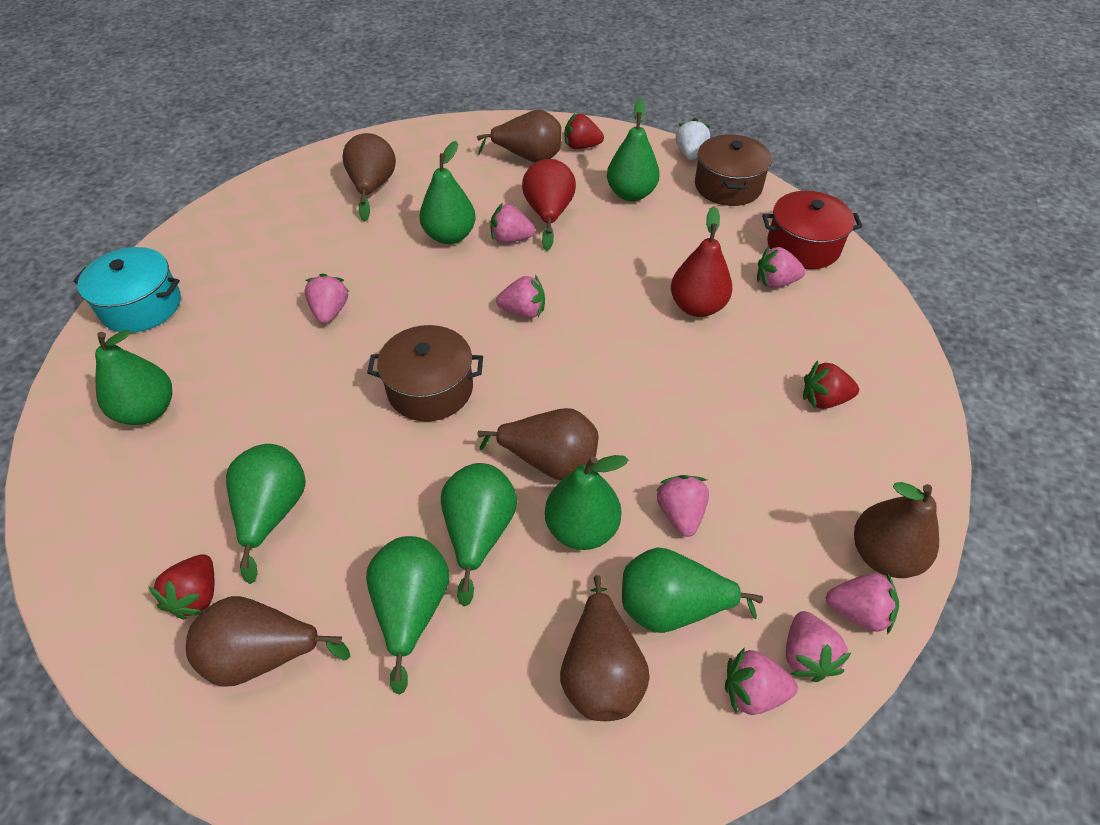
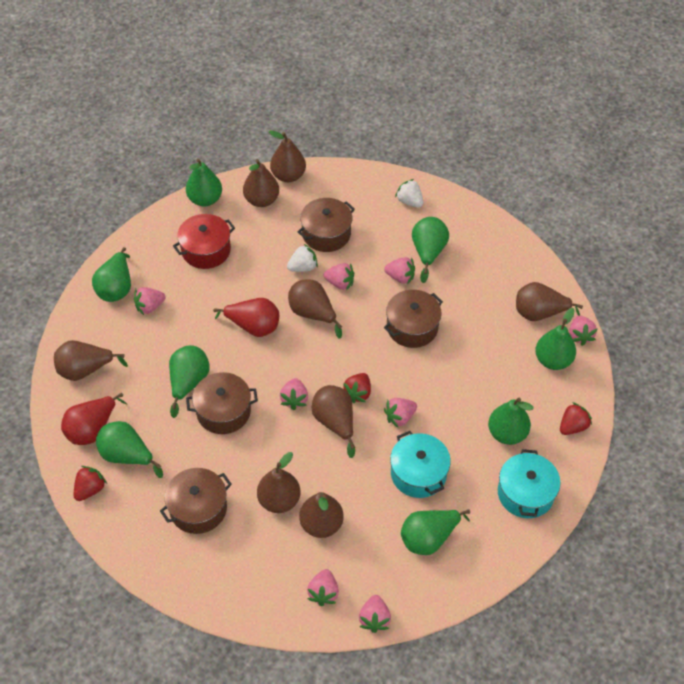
brown pear: 6 -> 8
brown pot: 2 -> 4
turquoise pot: 1 -> 2
white strawberry: 1 -> 2

